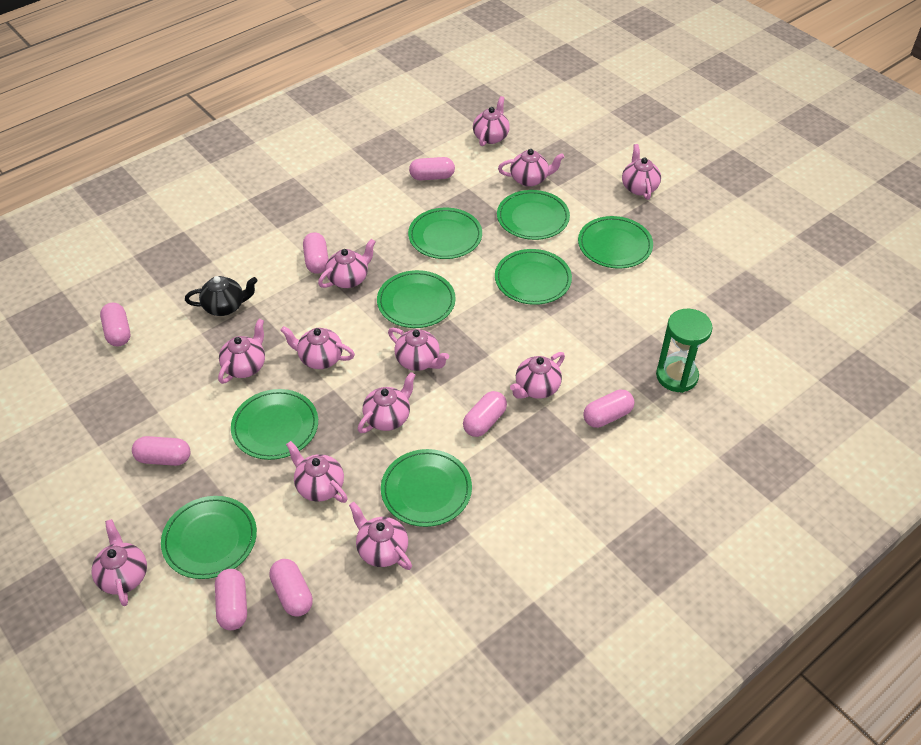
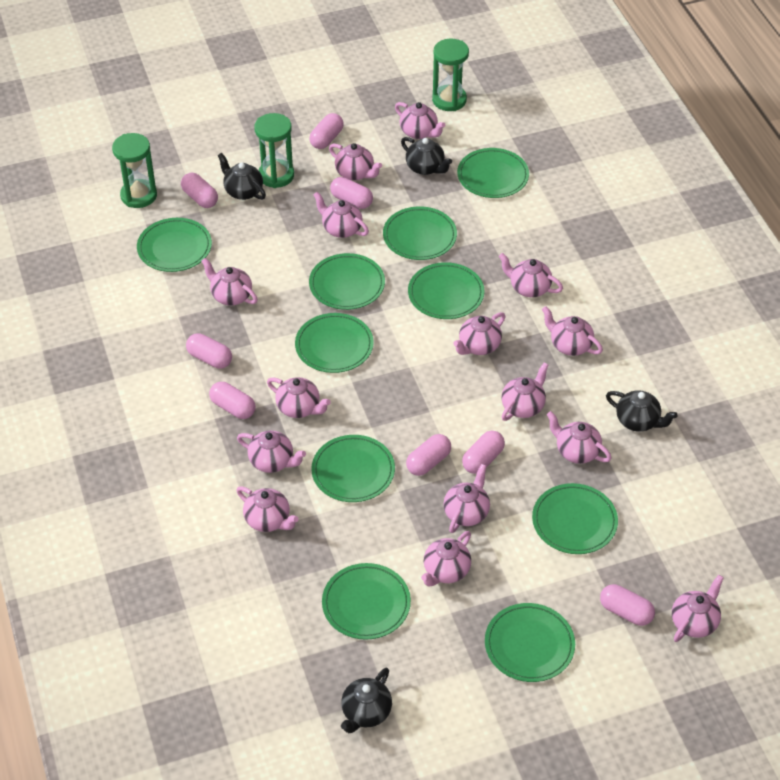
black teapot: 1 -> 4
green hourglass: 1 -> 3
green plate: 8 -> 10
pink teapot: 12 -> 15

